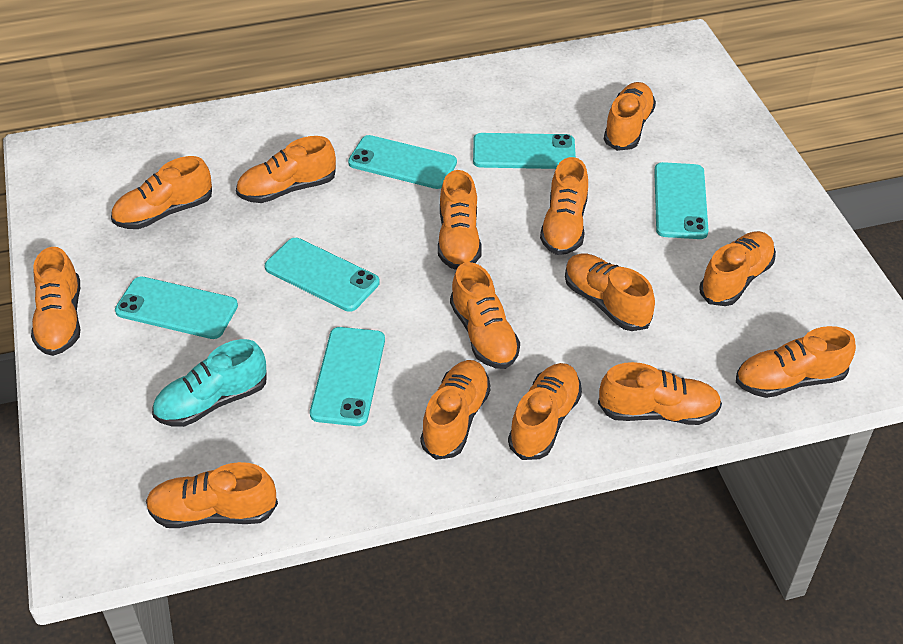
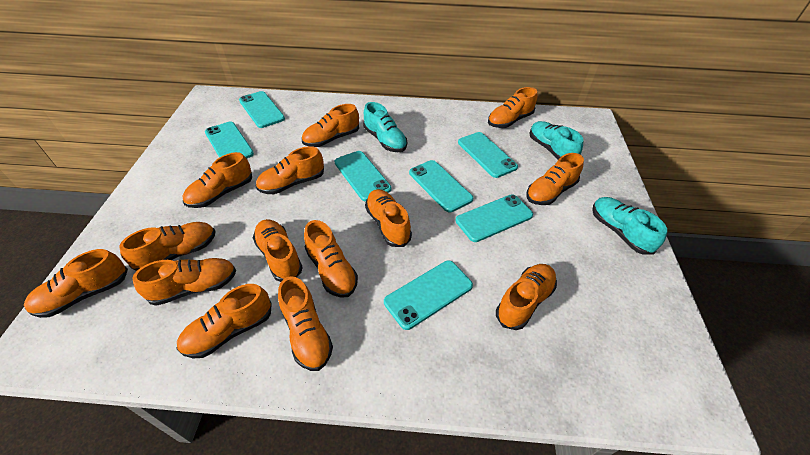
turquoise phone: 6 -> 7
turquoise shoe: 1 -> 3

